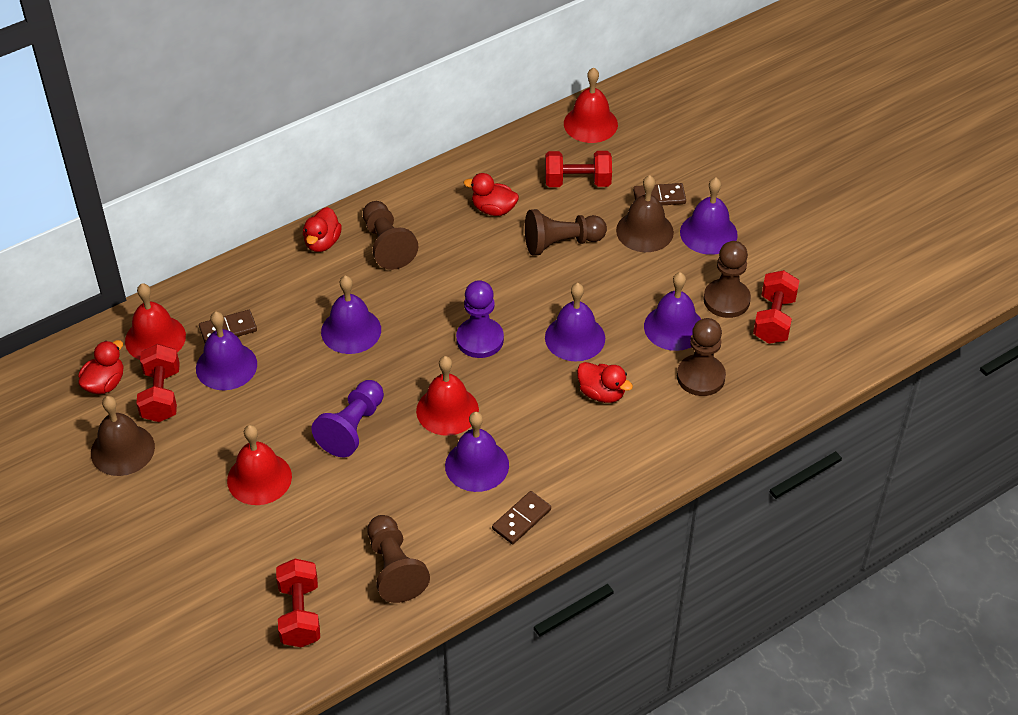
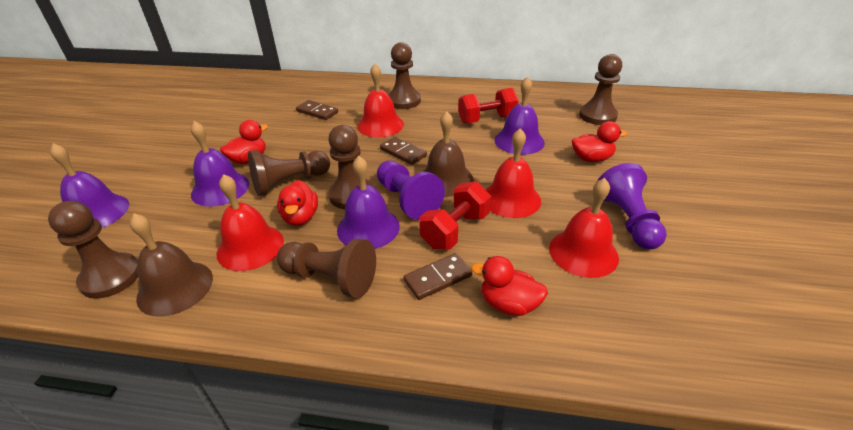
brown pawn: 5 -> 6
purple bell: 6 -> 4
red dumbbell: 4 -> 2

